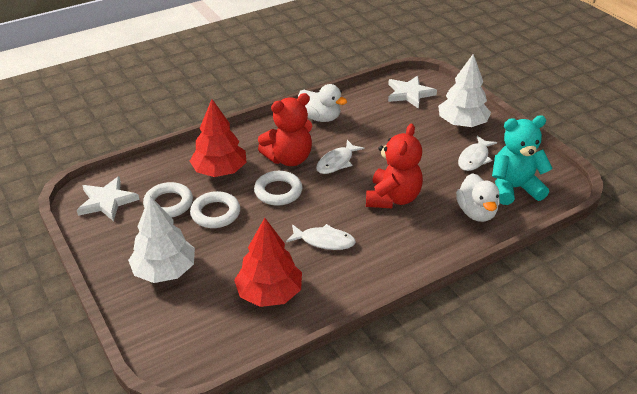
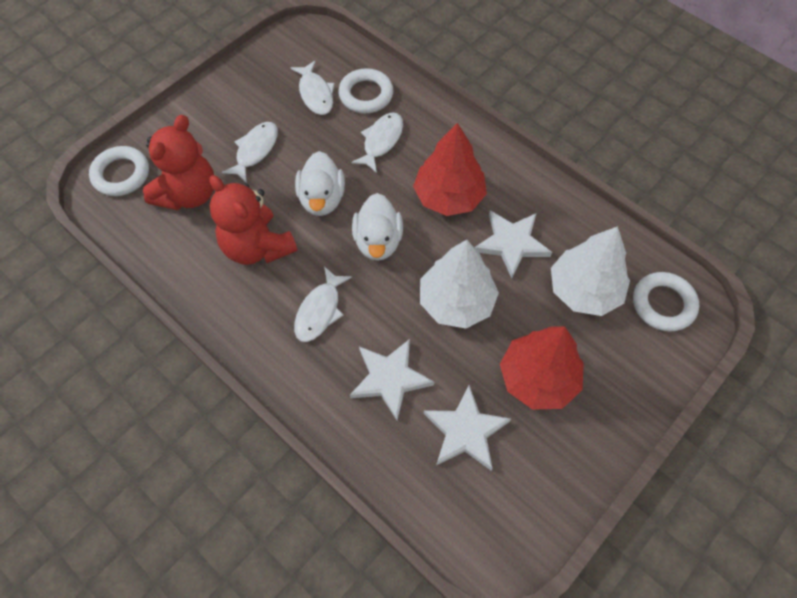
turquoise teddy bear: 1 -> 0
white fish: 3 -> 4
white star: 2 -> 3

